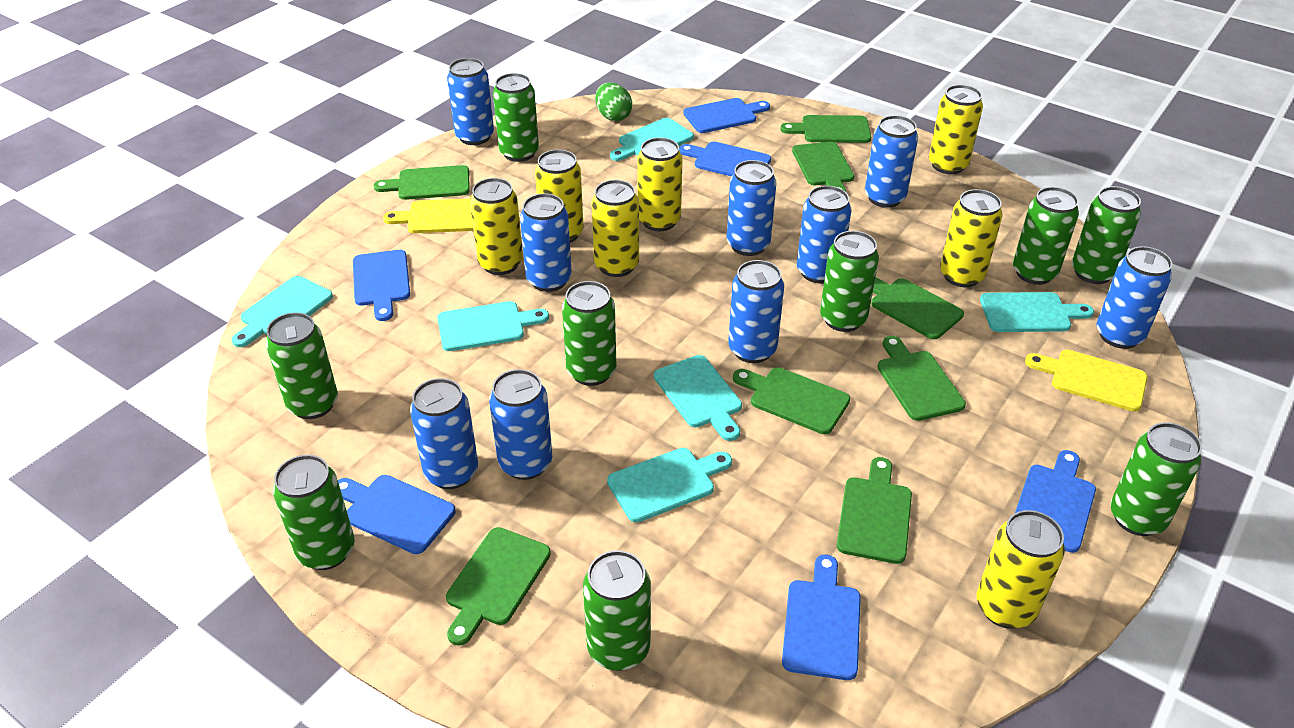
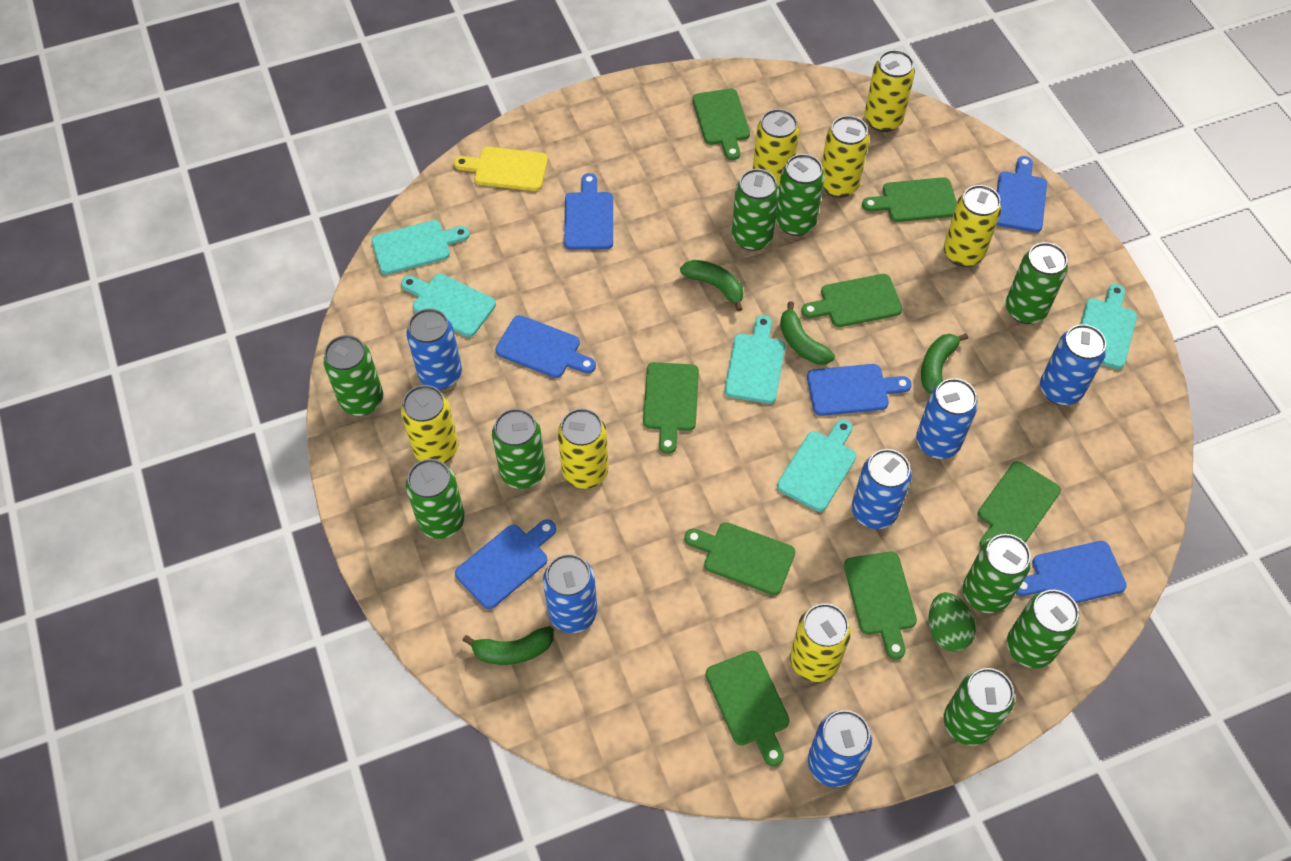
blue can: 9 -> 6
green banana: 0 -> 4
turquoise cutting board: 6 -> 5
yellow cutting board: 2 -> 1

